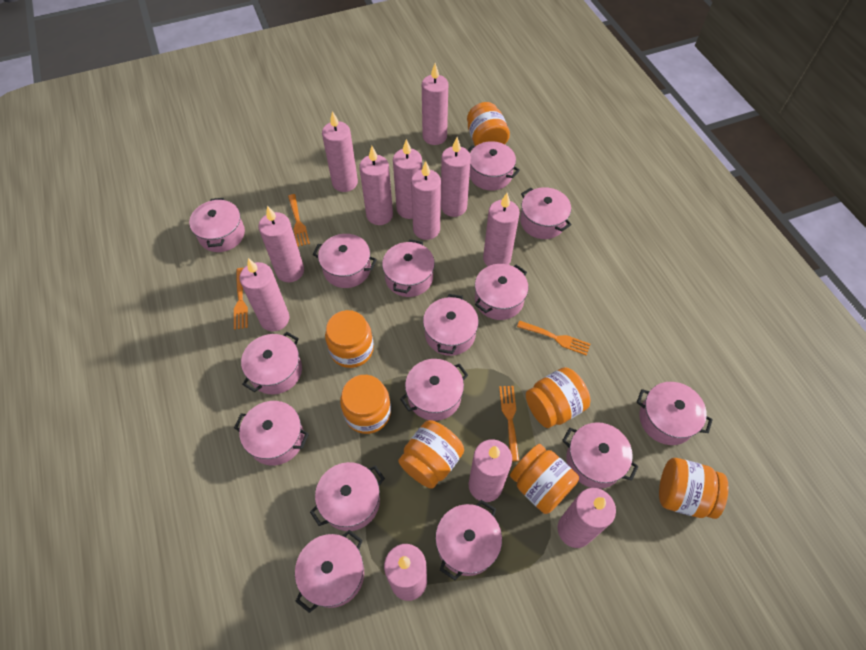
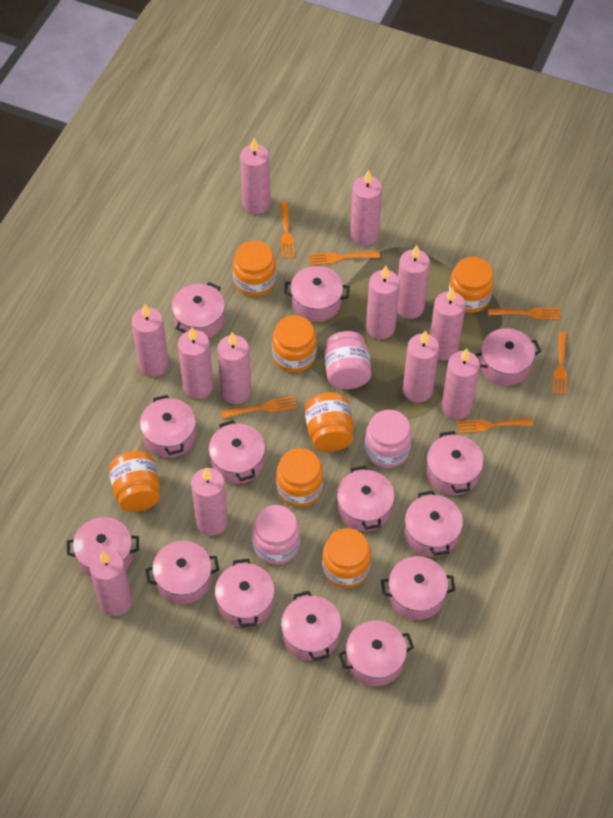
orange fork: 4 -> 6
pink jar: 0 -> 3
pink pot: 15 -> 14

